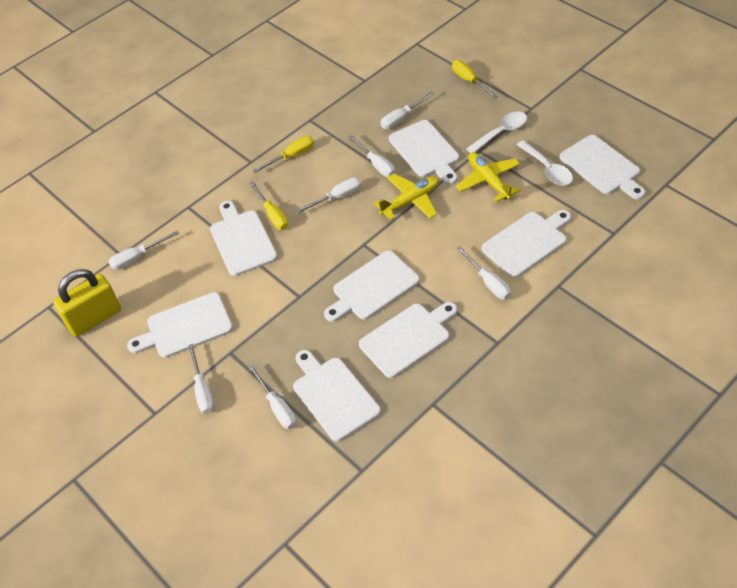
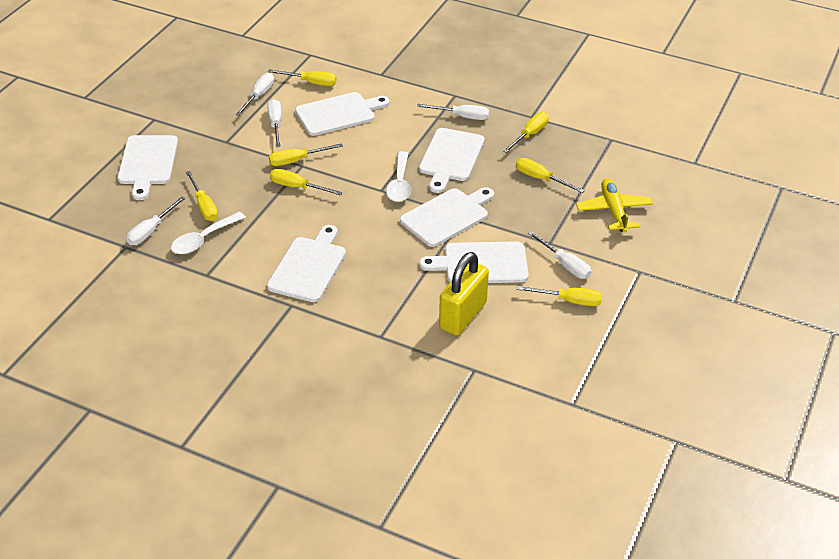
white cutting board: 8 -> 6
white screwdriver: 7 -> 5
yellow plane: 2 -> 1
yellow screwdriver: 3 -> 7

